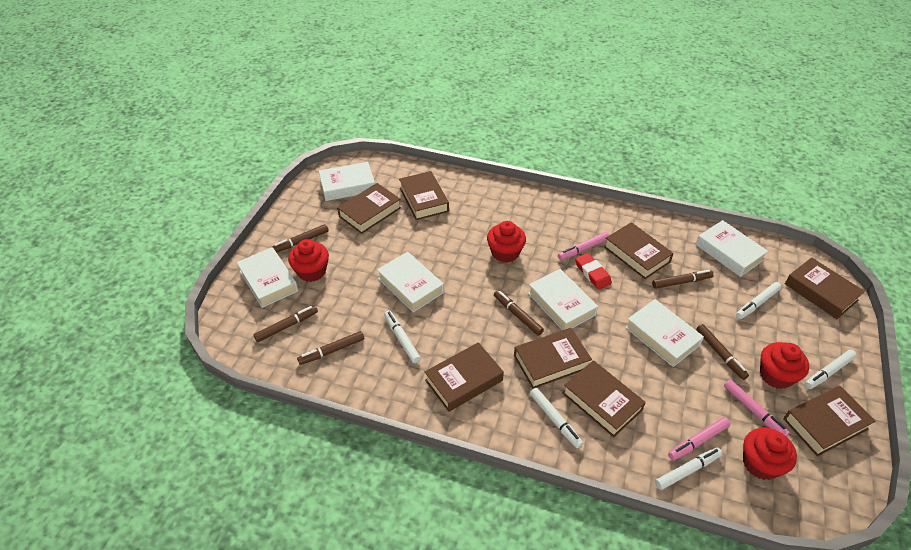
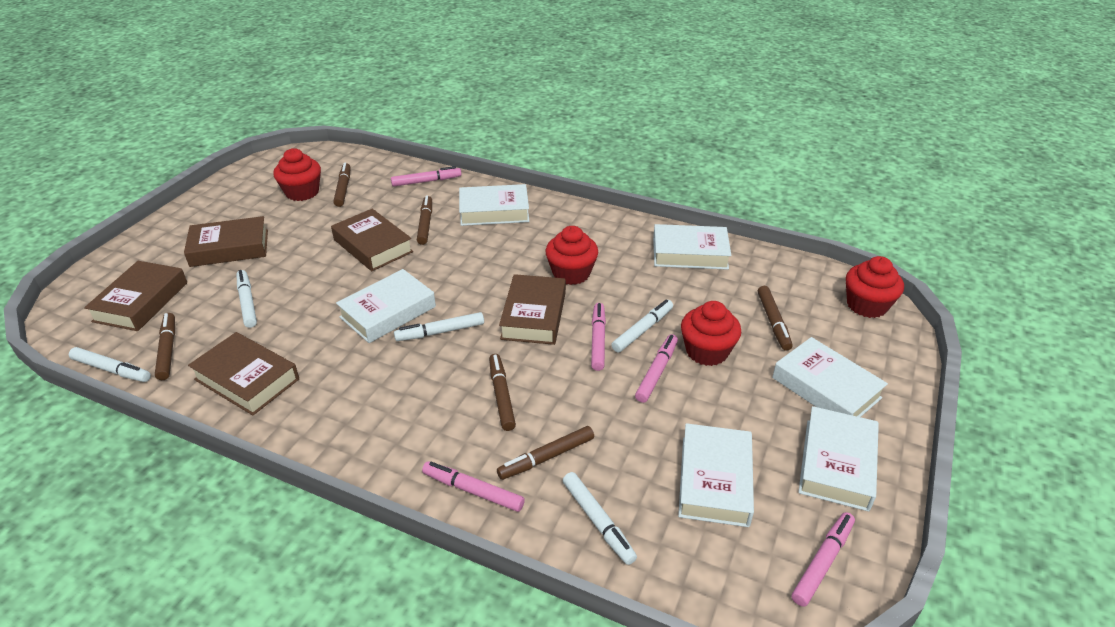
brown book: 8 -> 5
pink marker: 3 -> 5
red eraser: 1 -> 0

